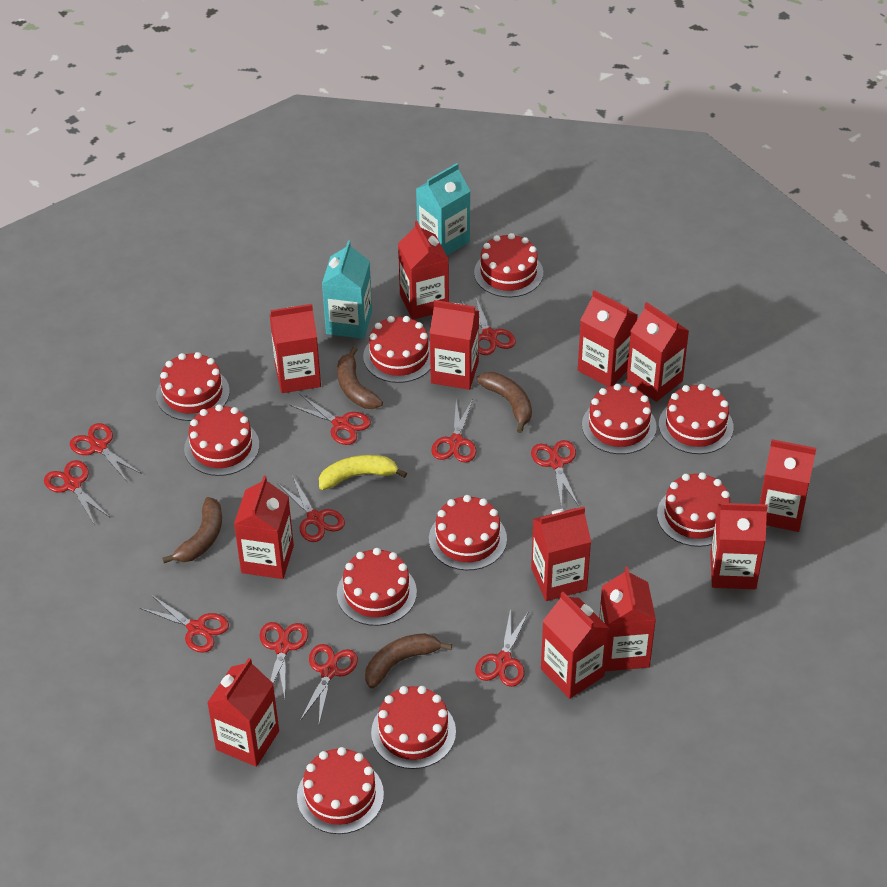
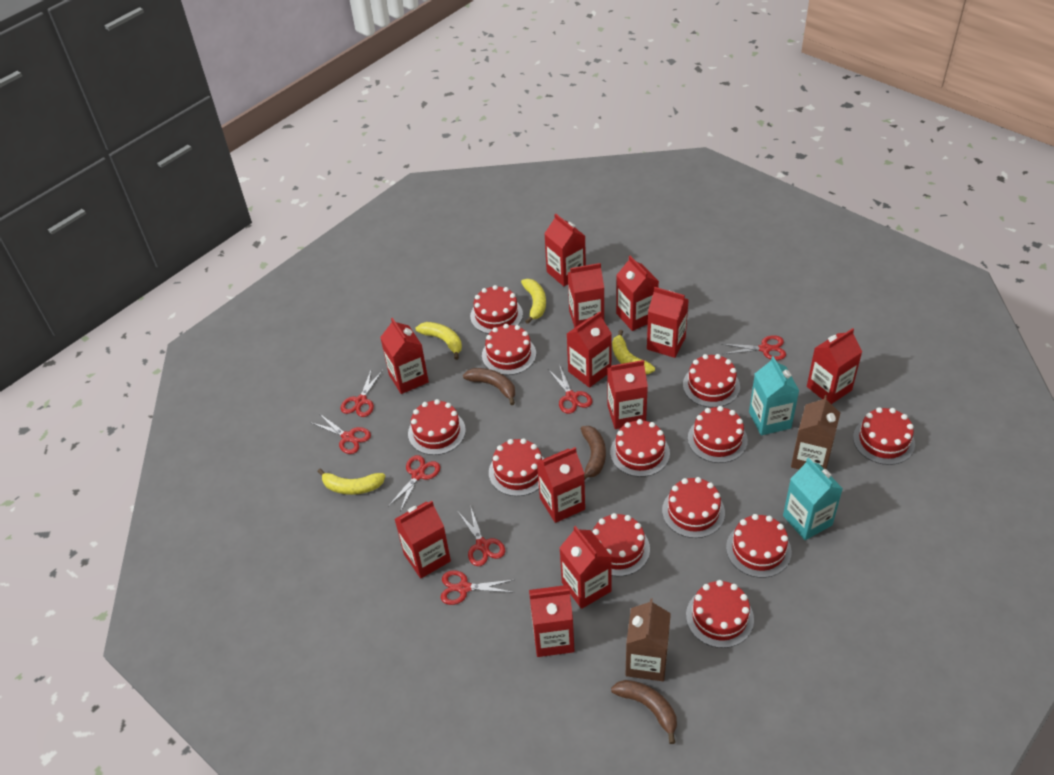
brown banana: 4 -> 3
brown carton: 0 -> 2
red cake: 11 -> 12
red scissors: 11 -> 7
yellow banana: 1 -> 4

